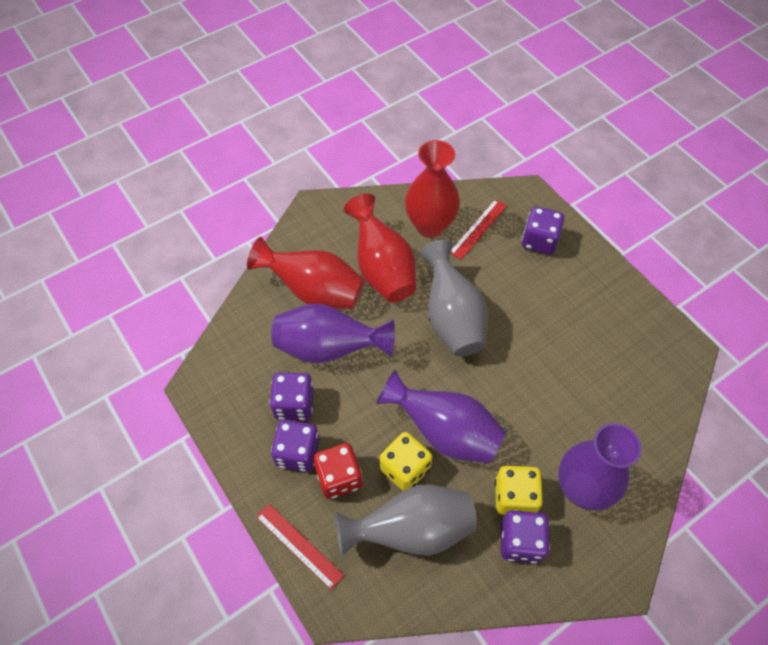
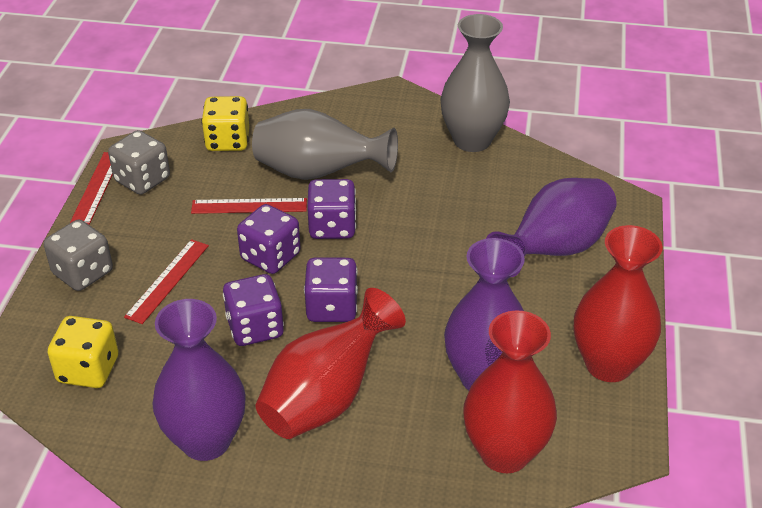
grey dice: 0 -> 2
red dice: 1 -> 0
red ruler: 2 -> 3

